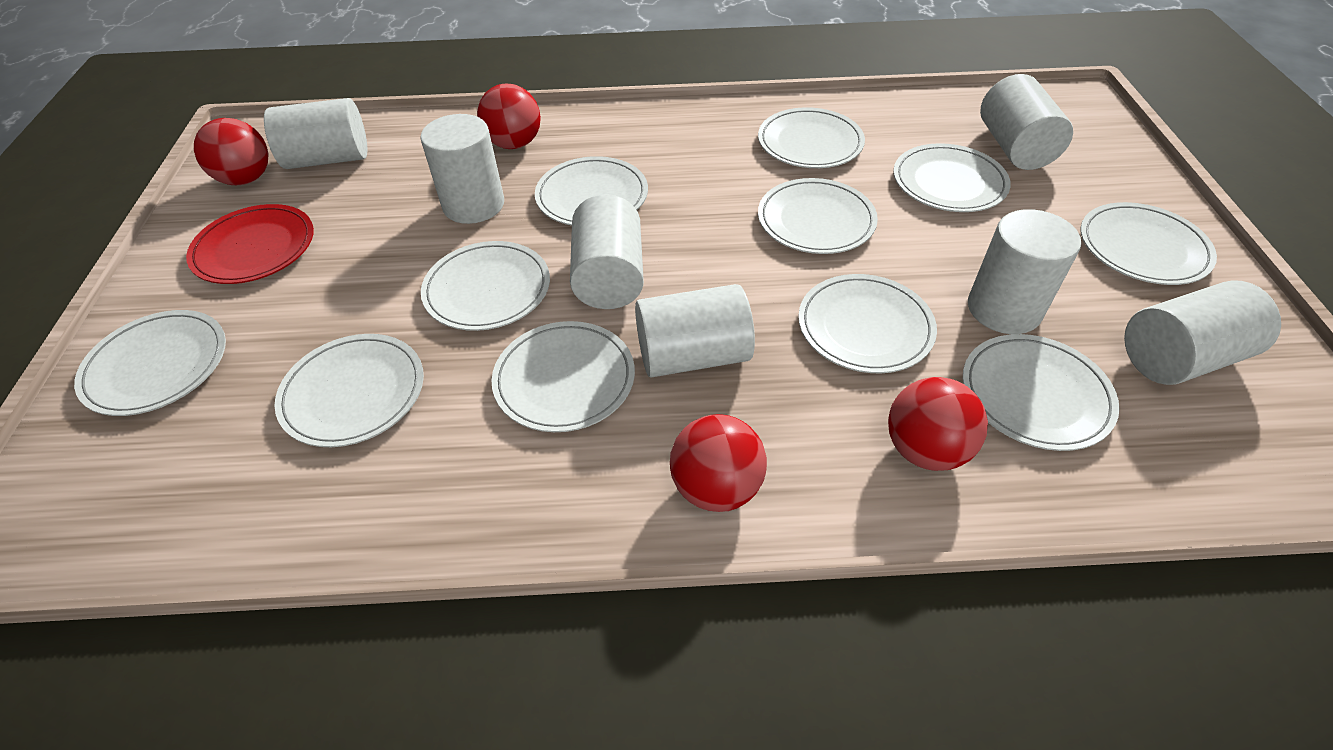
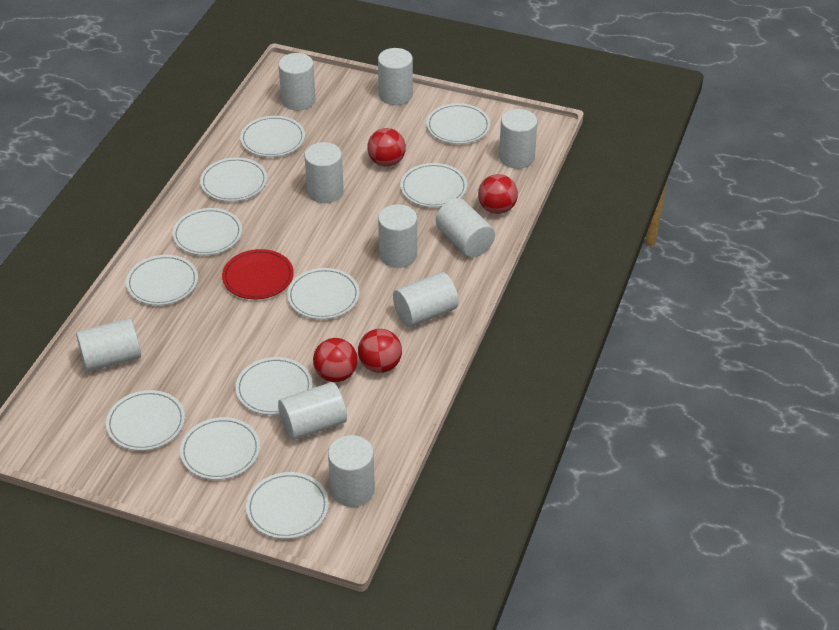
white cylinder: 7 -> 10

